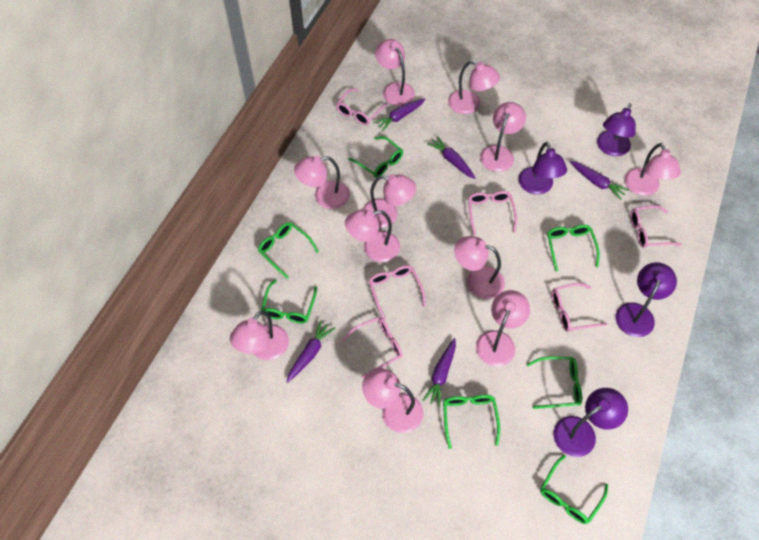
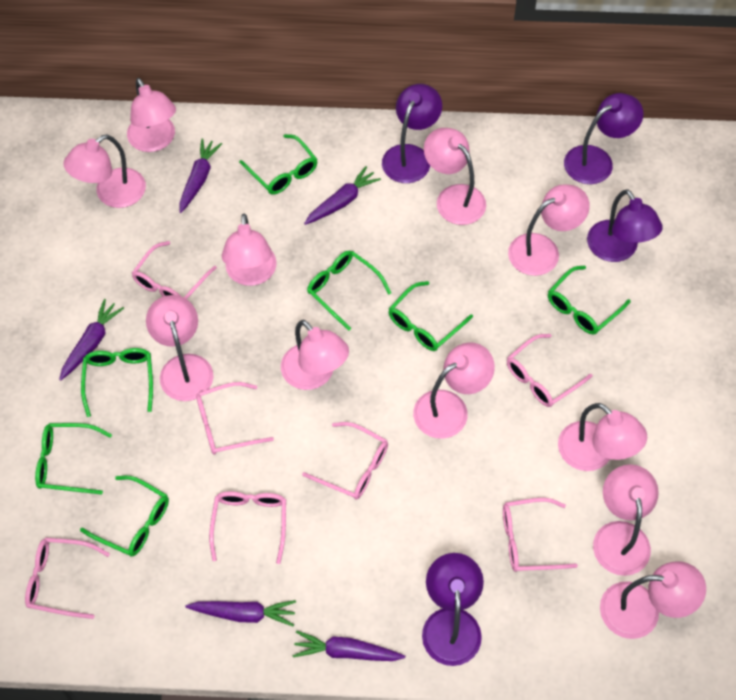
pink glasses: 6 -> 7

